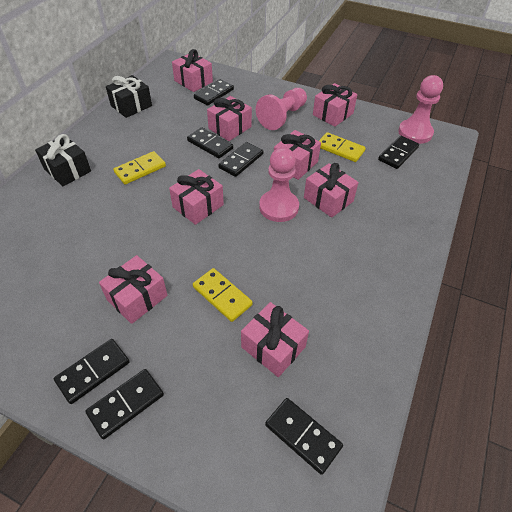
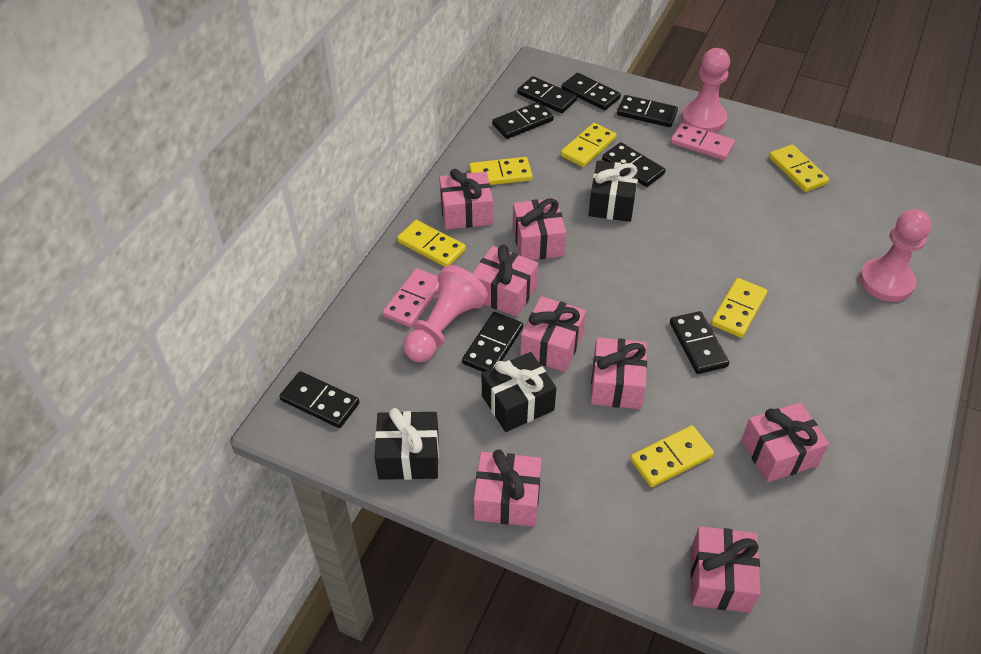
black domino: 7 -> 8
black gift: 2 -> 3
pink domino: 0 -> 2
yellow domino: 3 -> 6

